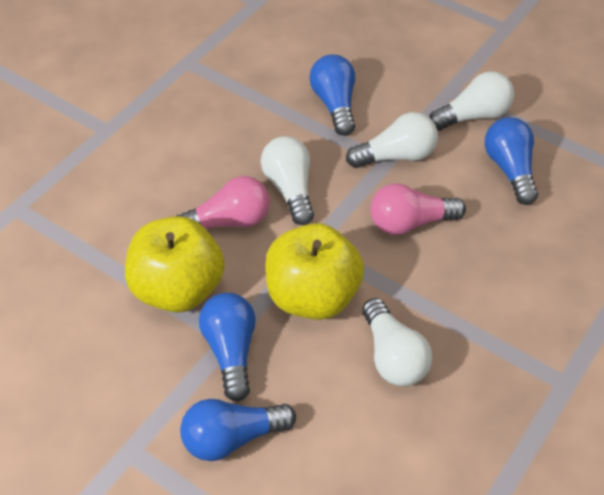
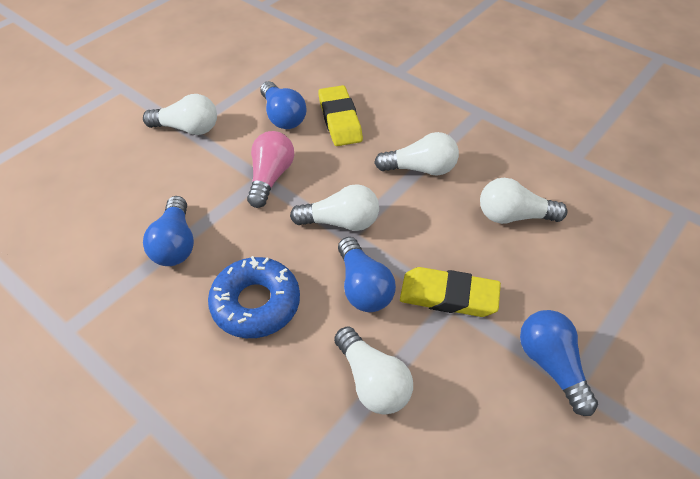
blue donut: 0 -> 1
pink light bulb: 2 -> 1
white light bulb: 4 -> 5
yellow apple: 2 -> 0
yellow eraser: 0 -> 2

